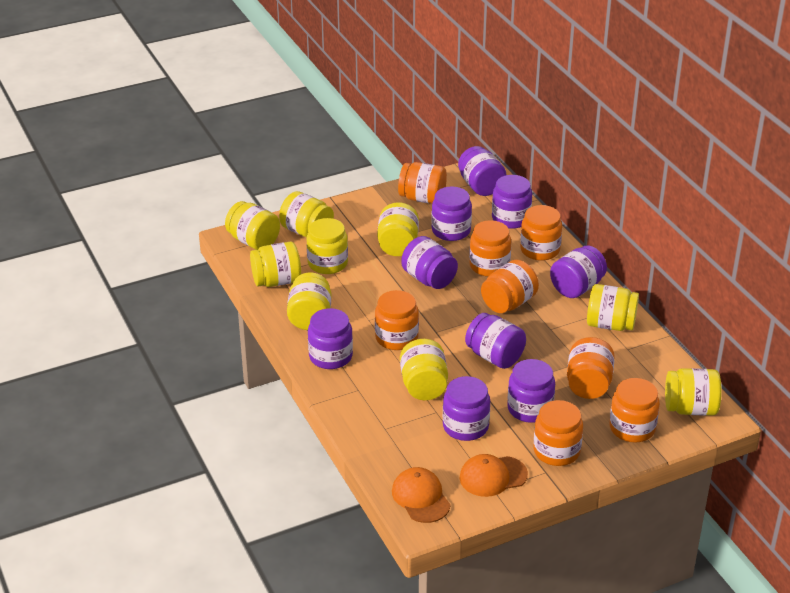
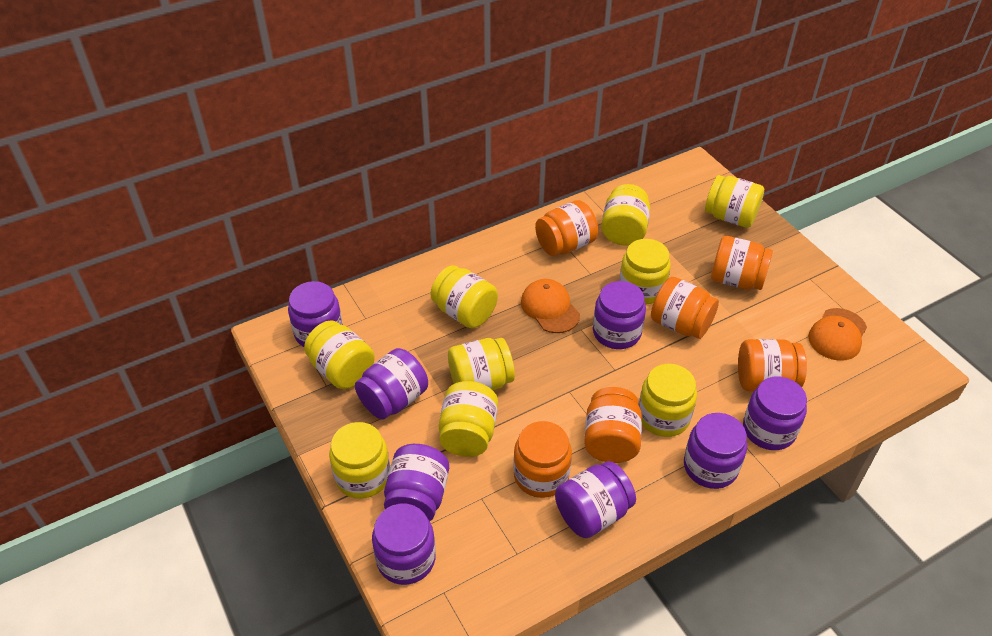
orange jar: 8 -> 6
purple jar: 9 -> 8

